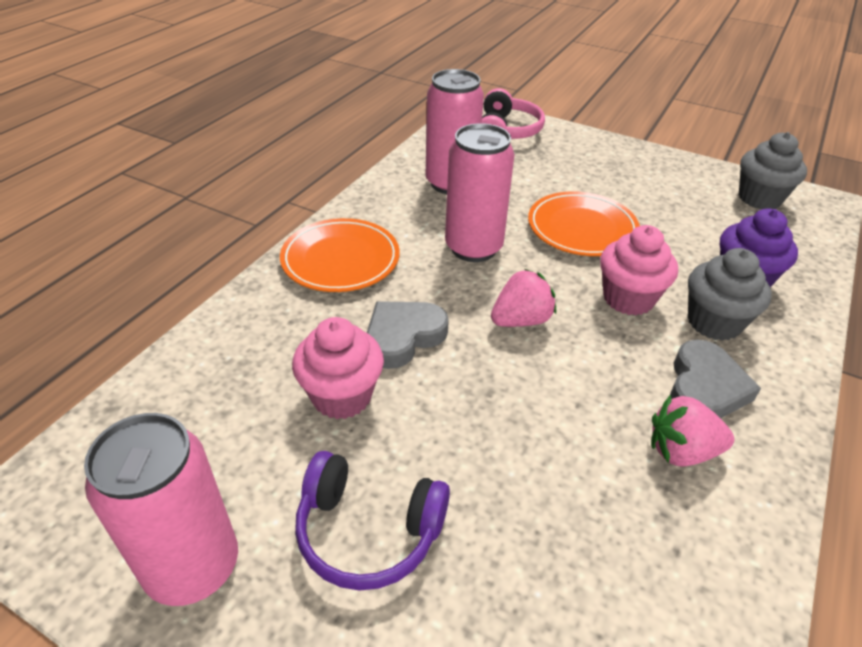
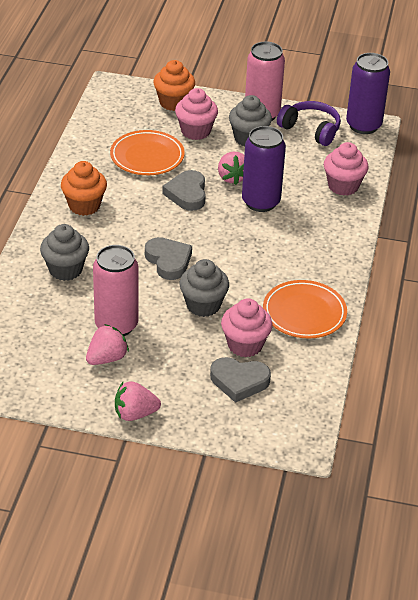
grey cupcake: 2 -> 3
grey heart: 2 -> 3
orange cupcake: 0 -> 2
pink can: 3 -> 2
pink cupcake: 2 -> 3
pink headphones: 1 -> 0
pink strawberry: 2 -> 3
purple can: 0 -> 2
purple cupcake: 1 -> 0

